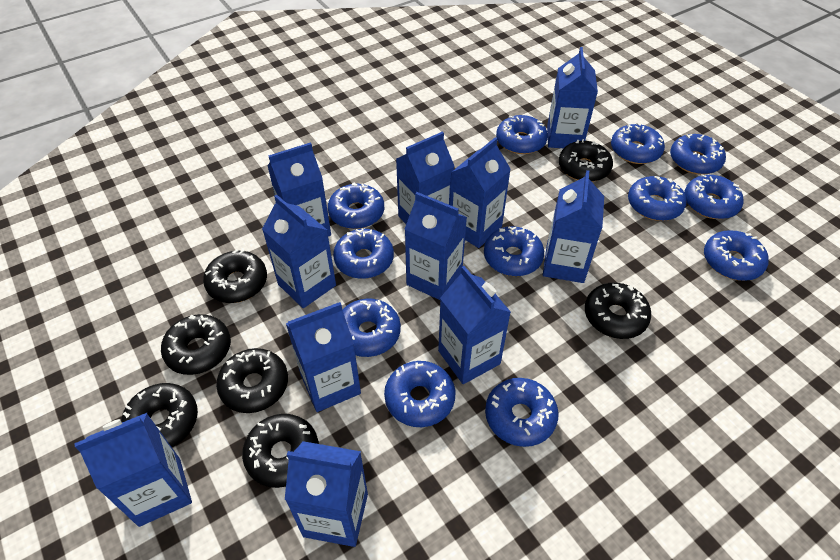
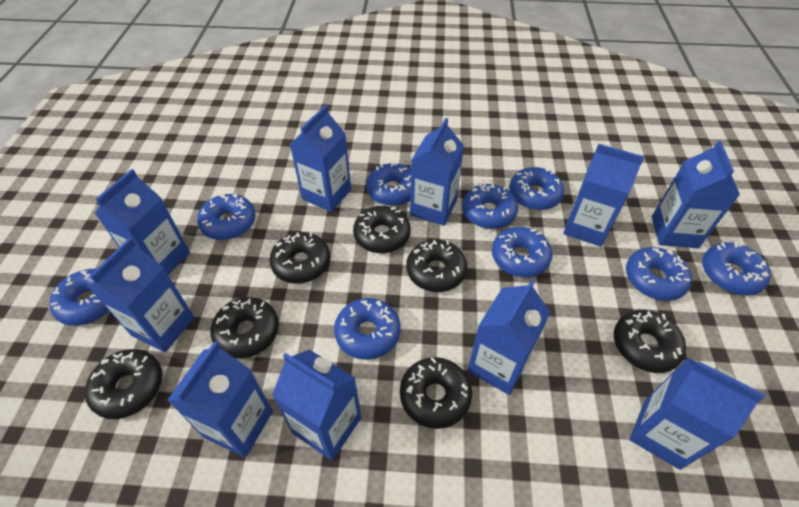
blue carton: 11 -> 10
blue donut: 12 -> 9

